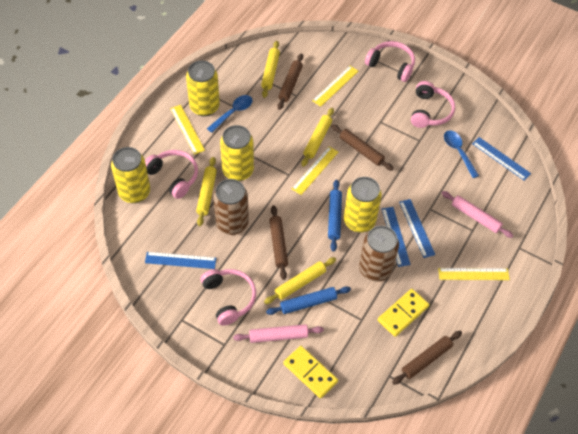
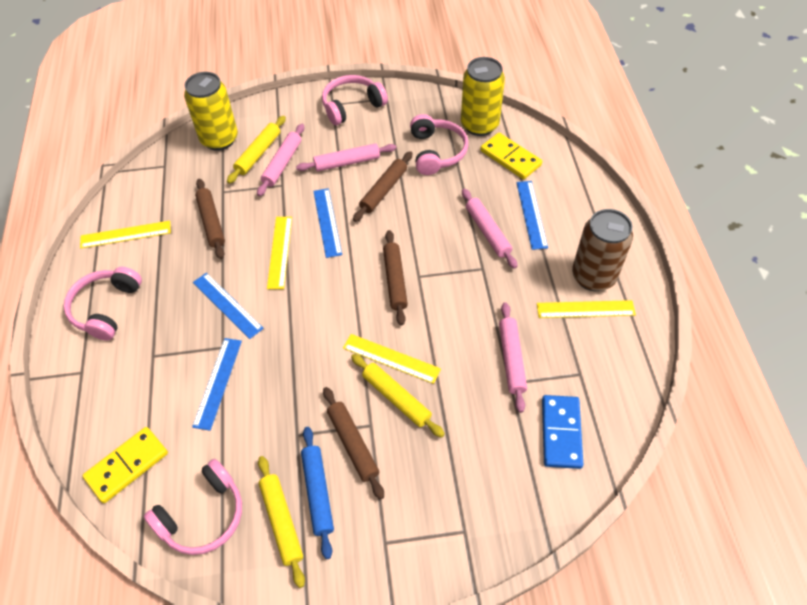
blue domino: 0 -> 1
blue rolling pin: 2 -> 1
blue spoon: 2 -> 0
brown can: 2 -> 1
pink rolling pin: 2 -> 4
yellow can: 4 -> 2
yellow rolling pin: 4 -> 3

